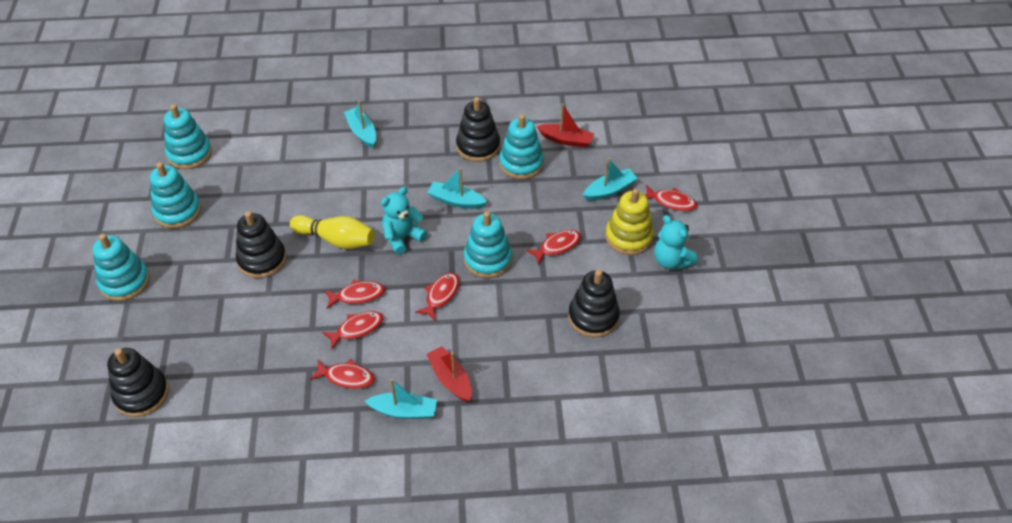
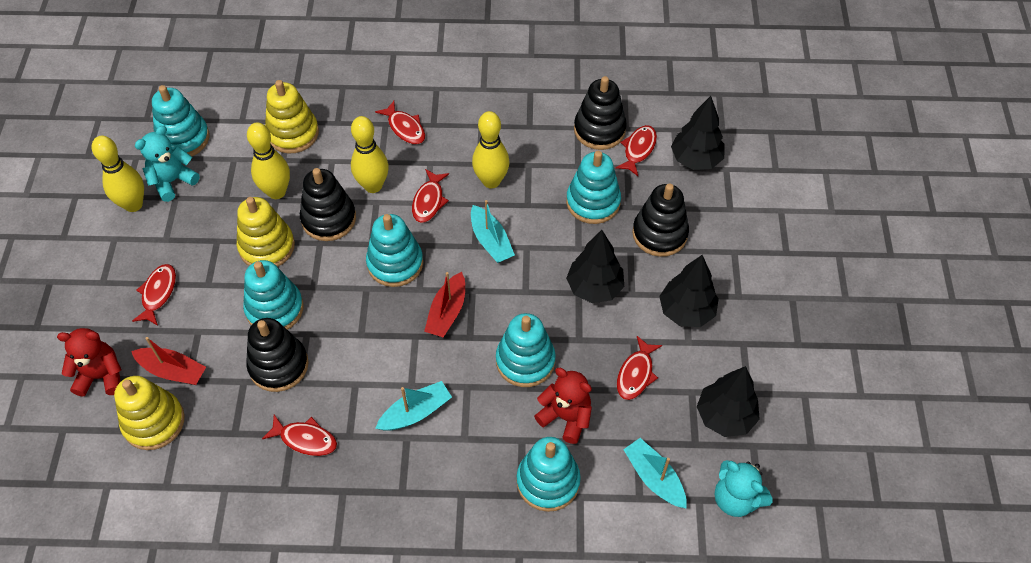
black tree: 0 -> 4
red teddy bear: 0 -> 2
turquoise boat: 4 -> 3
turquoise stacking toy: 5 -> 6
yellow bowling pin: 1 -> 4
yellow stacking toy: 1 -> 3

